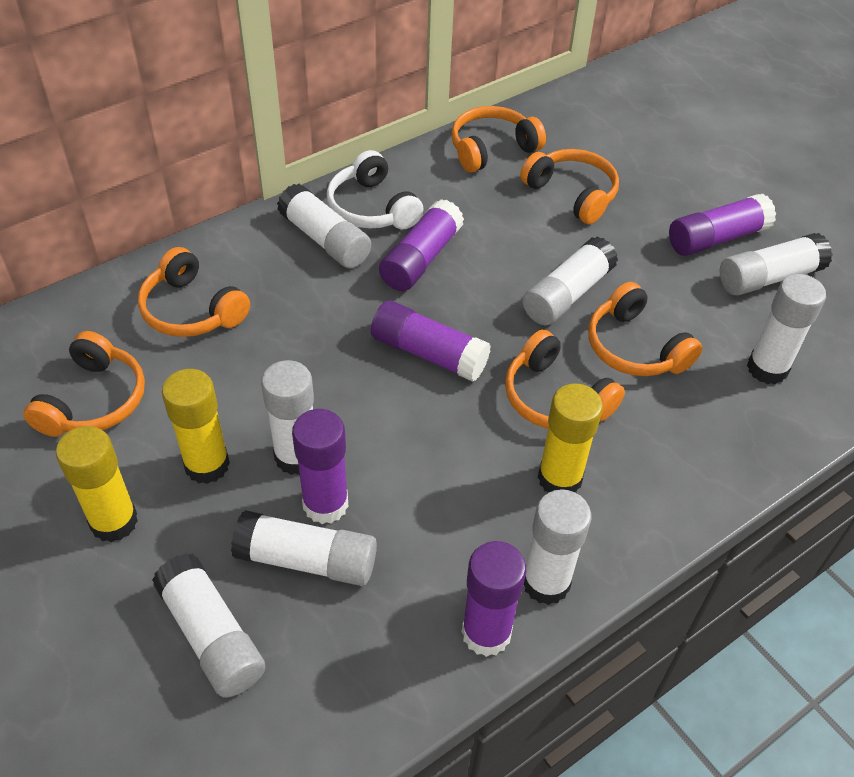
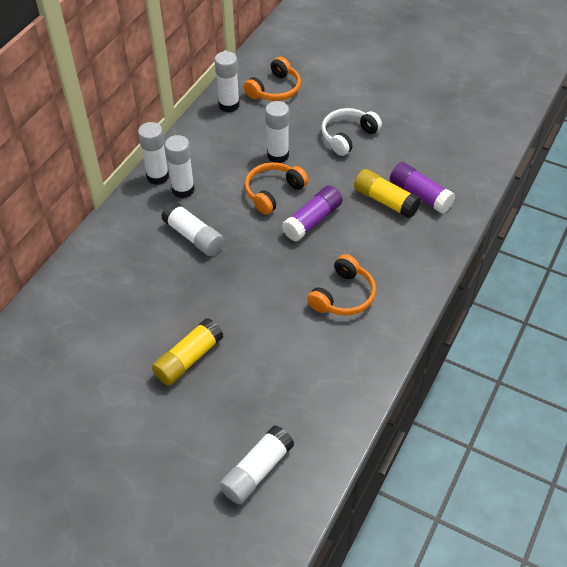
orange headphones: 6 -> 3
purple glue stick: 5 -> 2
white glue stick: 8 -> 6
yellow glue stick: 3 -> 2

